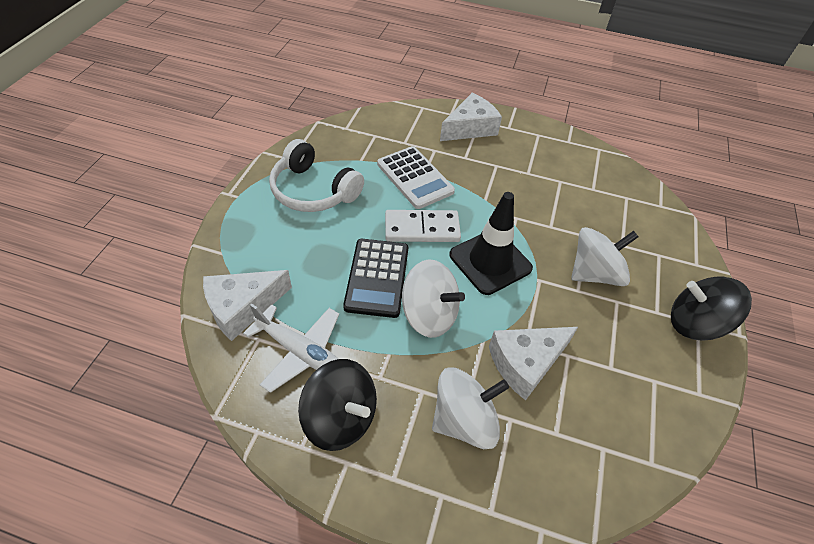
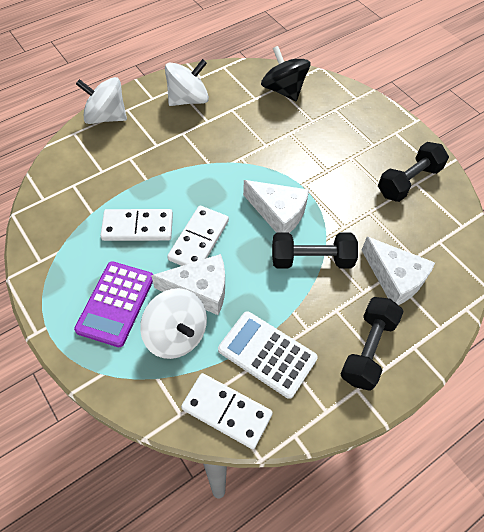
black calculator: 1 -> 0
black dumbbell: 0 -> 3
black spinning top: 2 -> 1
black traffic cone: 1 -> 0
purple calculator: 0 -> 1
white domino: 1 -> 3
white headphones: 1 -> 0
white plane: 1 -> 0

